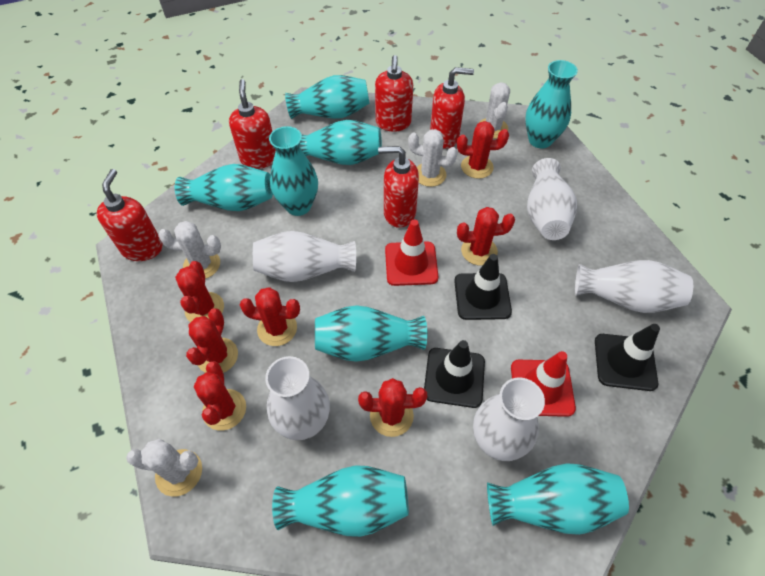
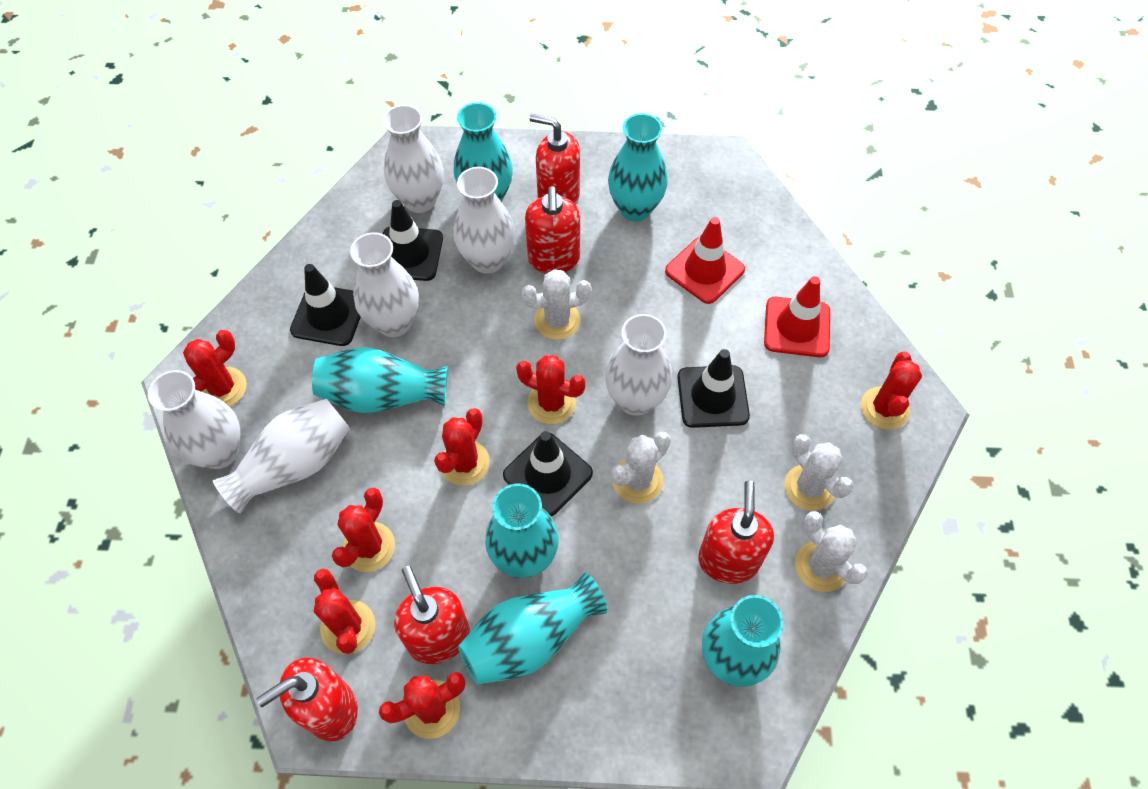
black traffic cone: 3 -> 4
turquoise vase: 8 -> 6
white vase: 5 -> 6

